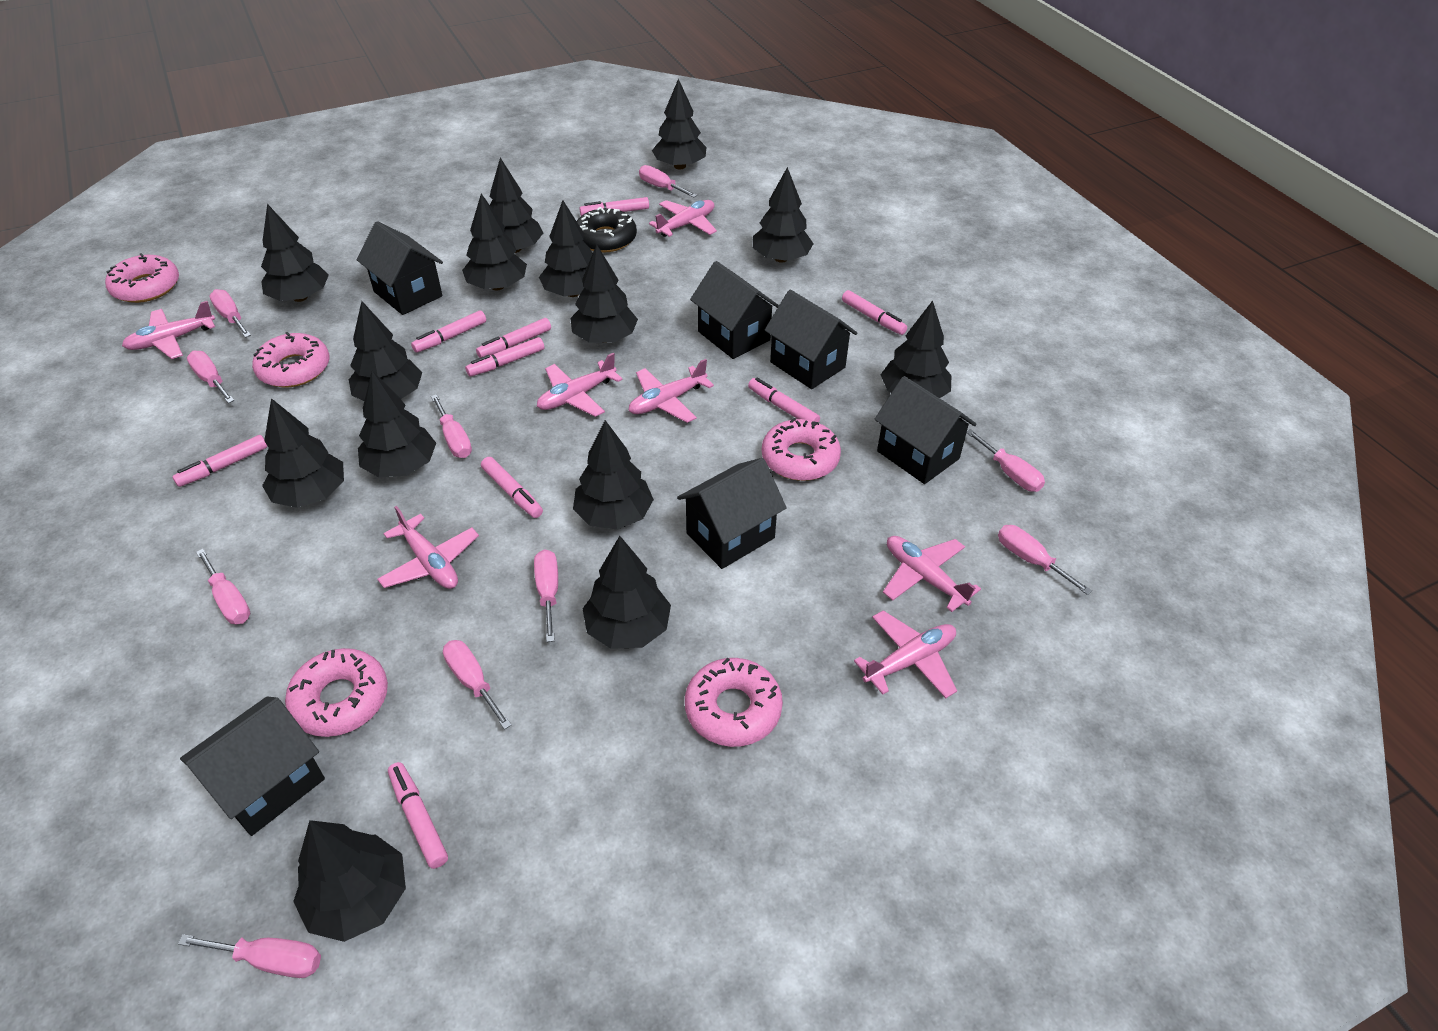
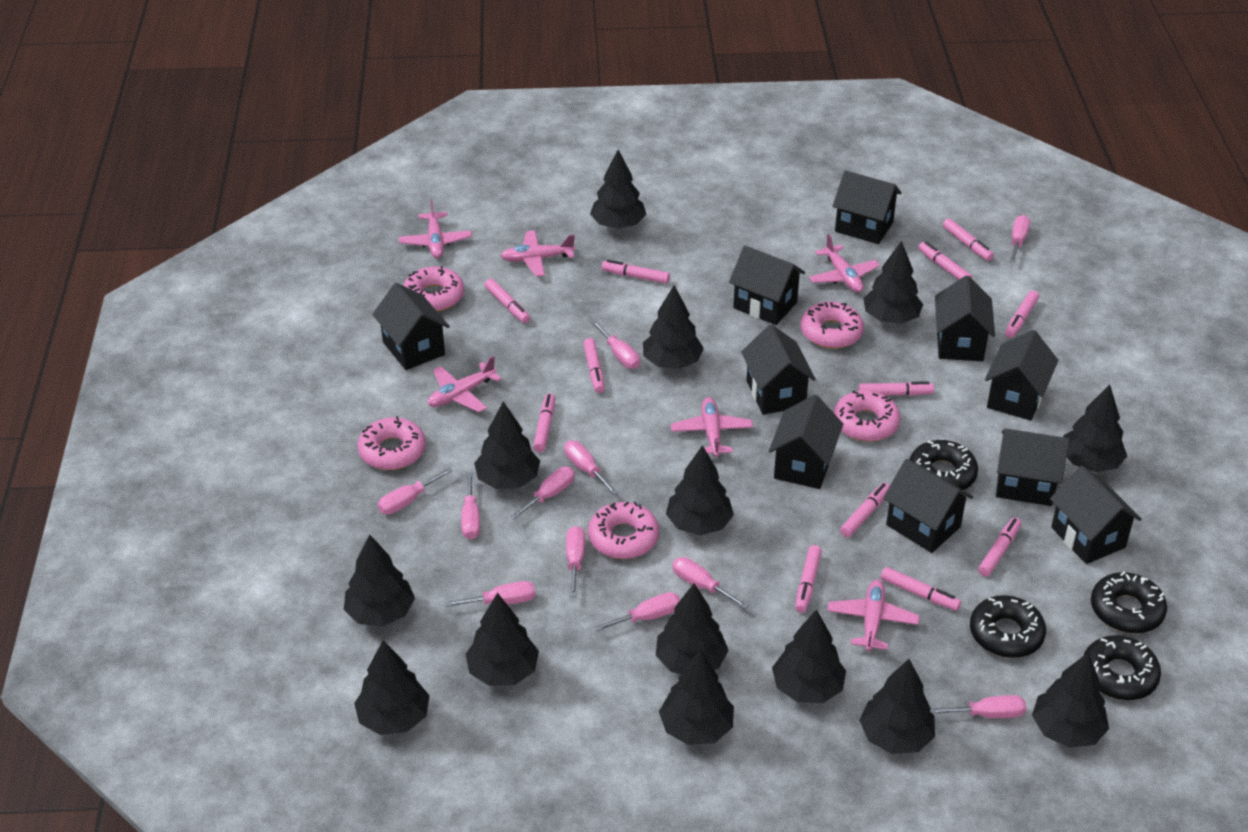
black donut: 1 -> 4
black house: 6 -> 10
pink marker: 9 -> 12
pink plane: 7 -> 6
pink screwdriver: 10 -> 11

